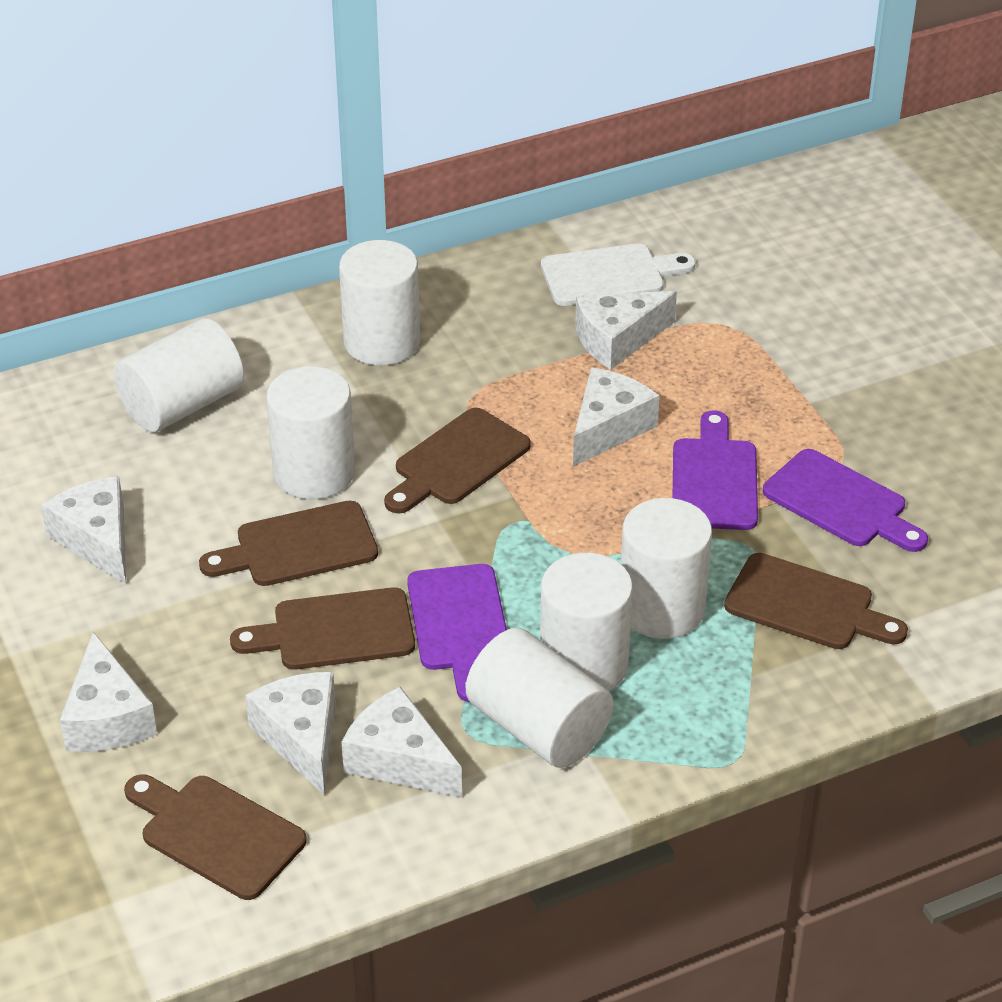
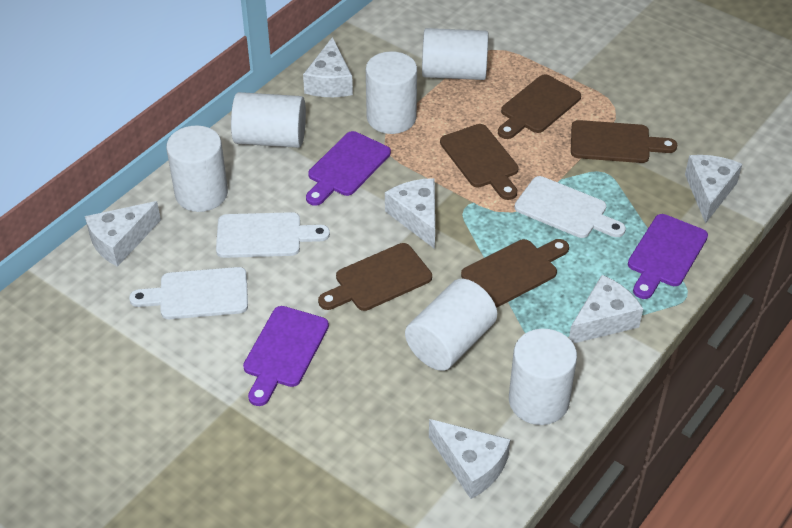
white cutting board: 1 -> 3

